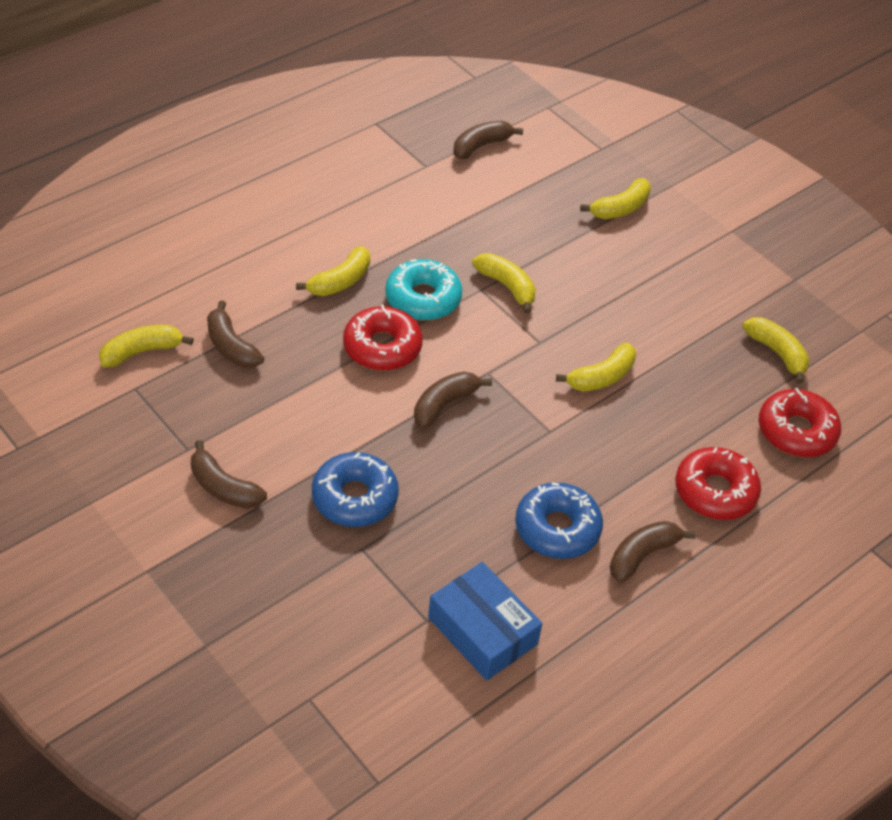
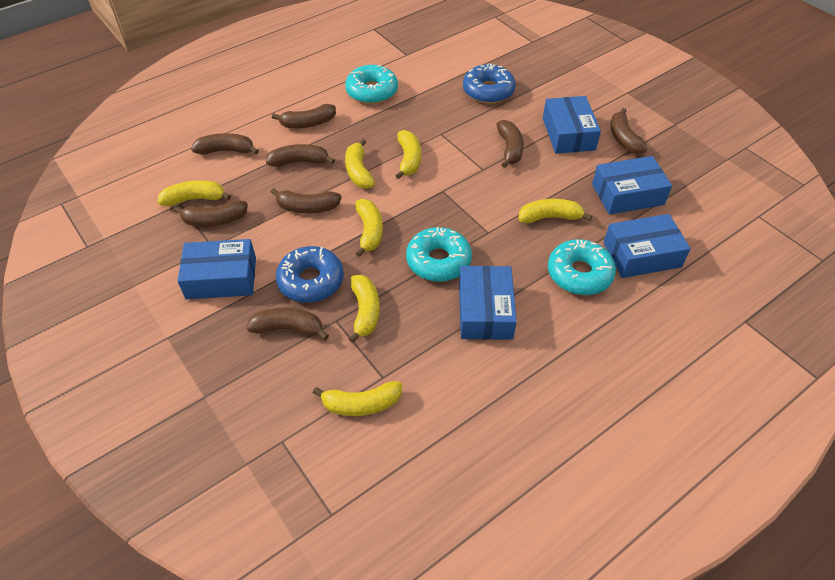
blue box: 1 -> 5
brown banana: 5 -> 8
red donut: 3 -> 0
turquoise donut: 1 -> 3
yellow banana: 6 -> 7

